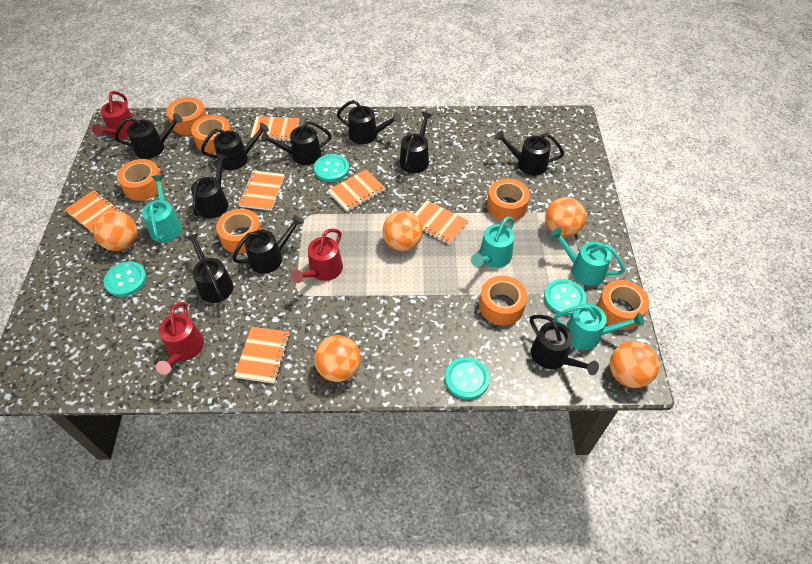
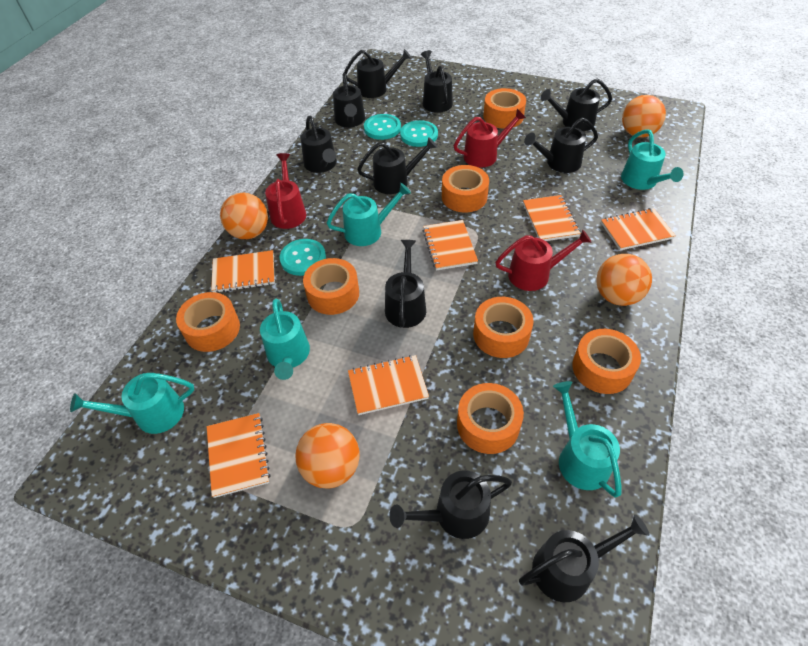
orange ball: 5 -> 4
turquoise button: 4 -> 3
turquoise watering can: 4 -> 5

